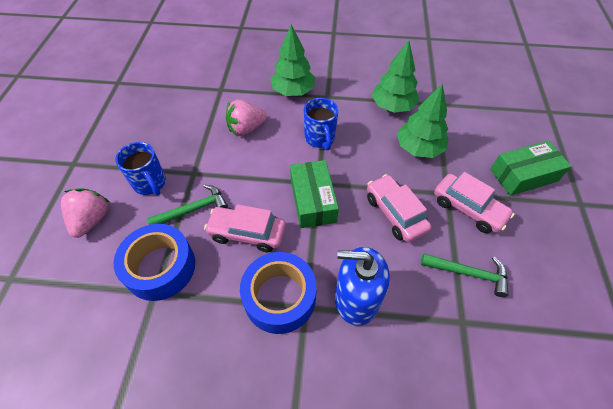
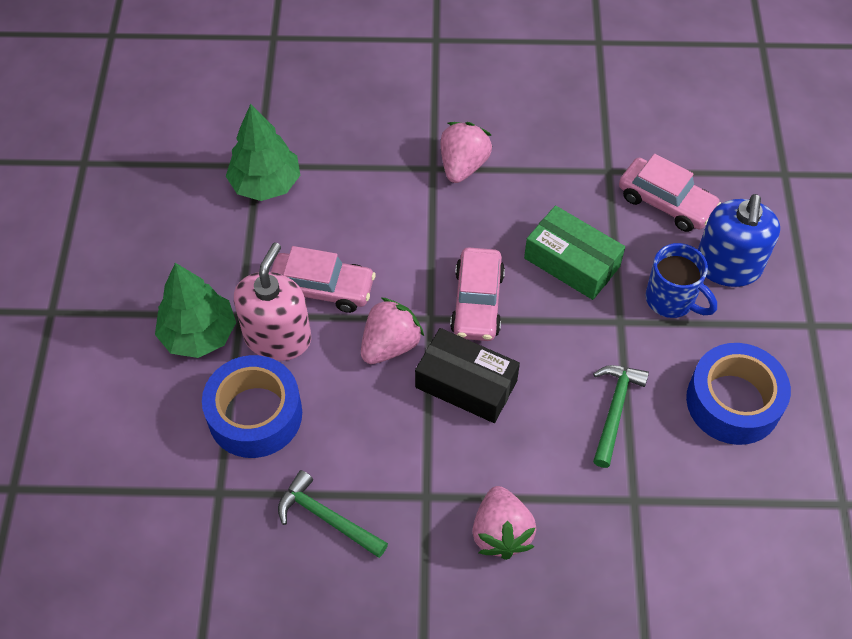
black box: 0 -> 1
blue mug: 2 -> 1
green box: 2 -> 1
green tree: 3 -> 2
pink soap dispenser: 0 -> 1
pink strawberry: 2 -> 3

